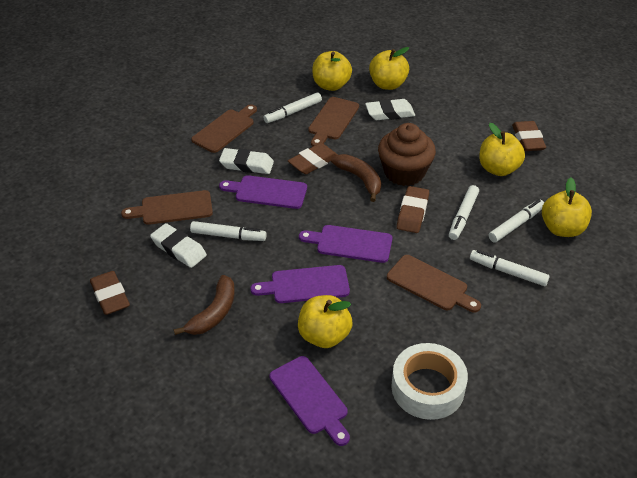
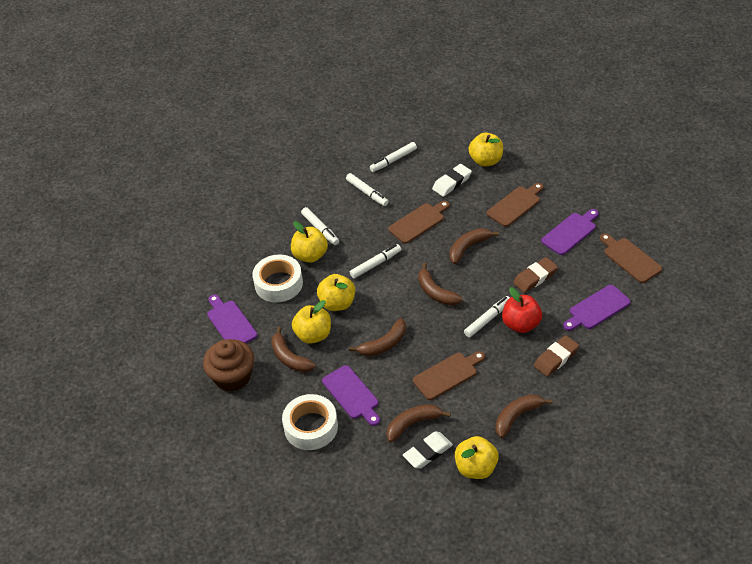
brown banana: 2 -> 6
brown eraser: 4 -> 2
red apple: 0 -> 1
white eraser: 3 -> 2
white tape: 1 -> 2

